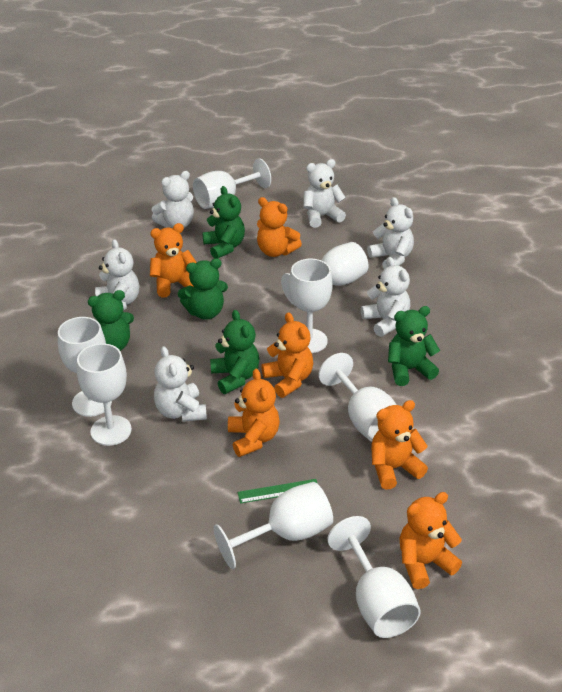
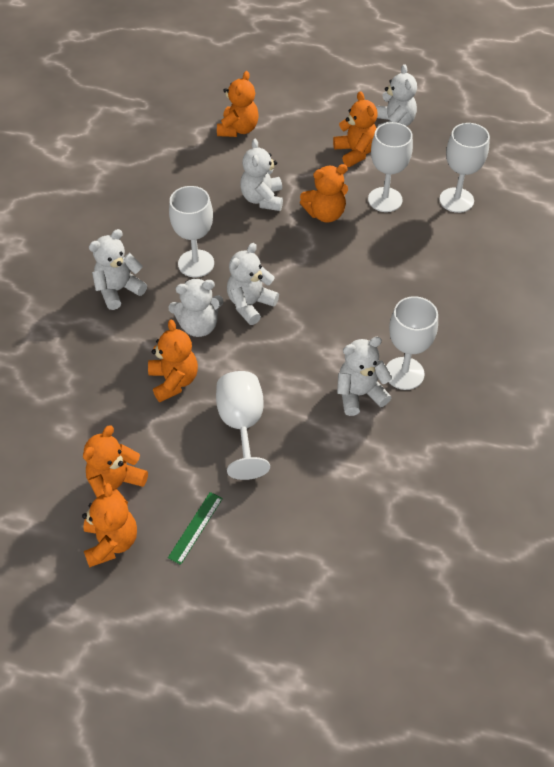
green teddy bear: 5 -> 0
white goblet: 8 -> 5

